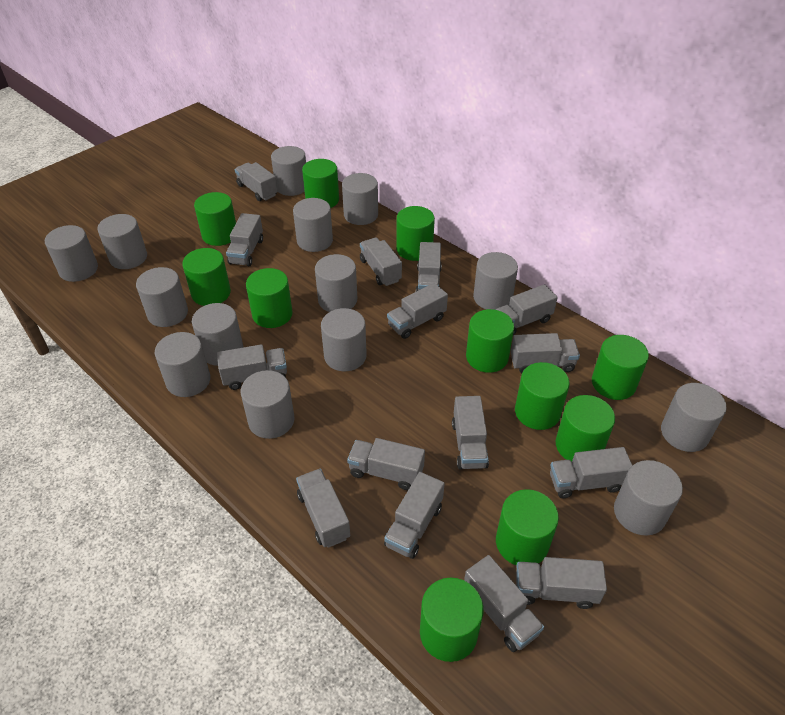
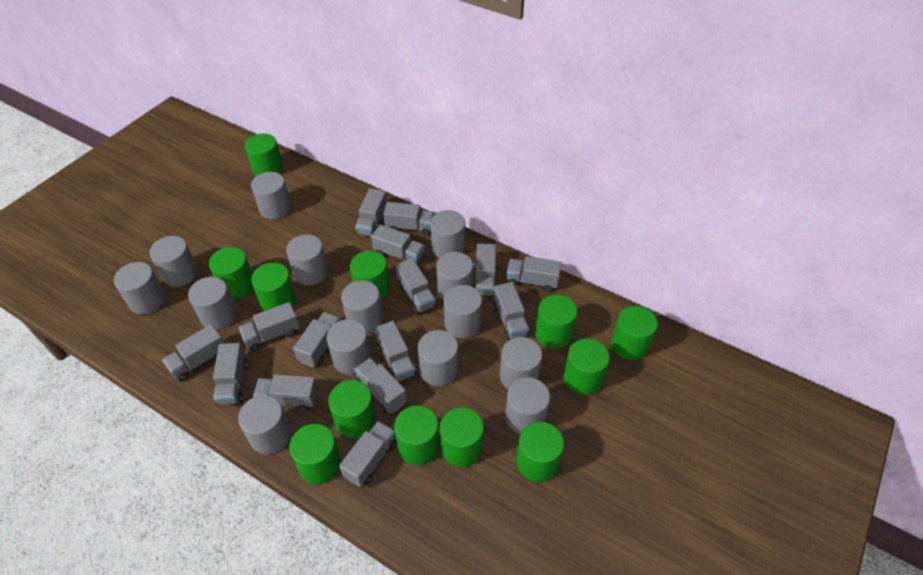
green cylinder: 11 -> 12

